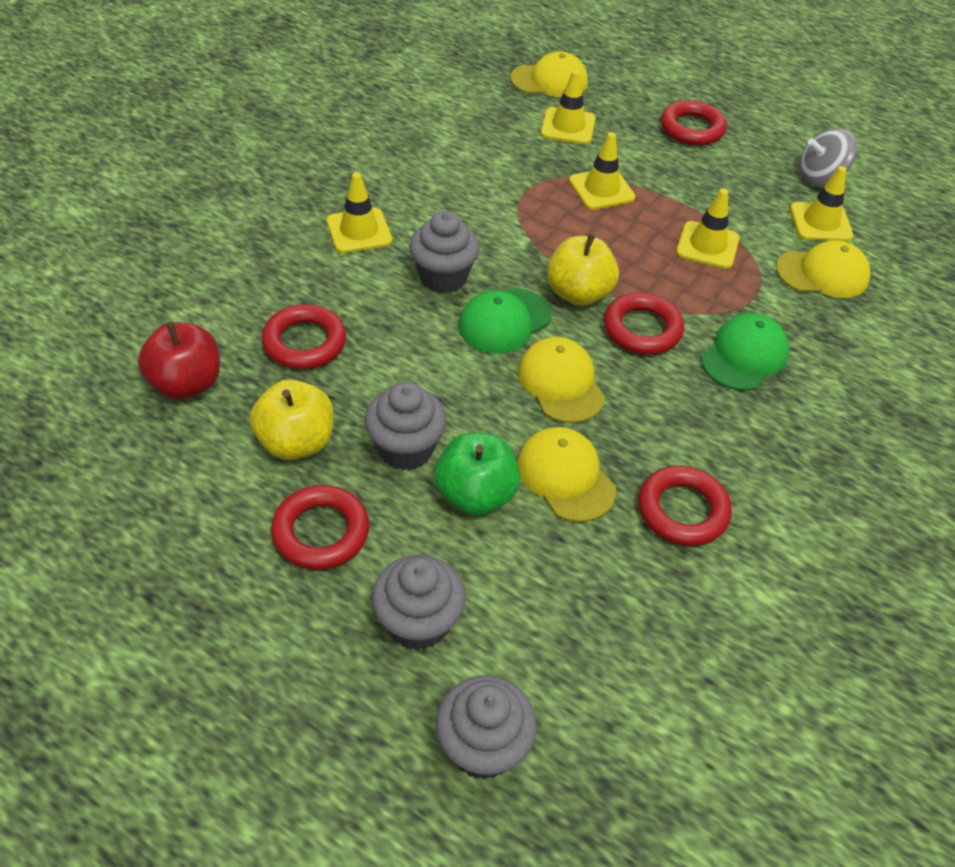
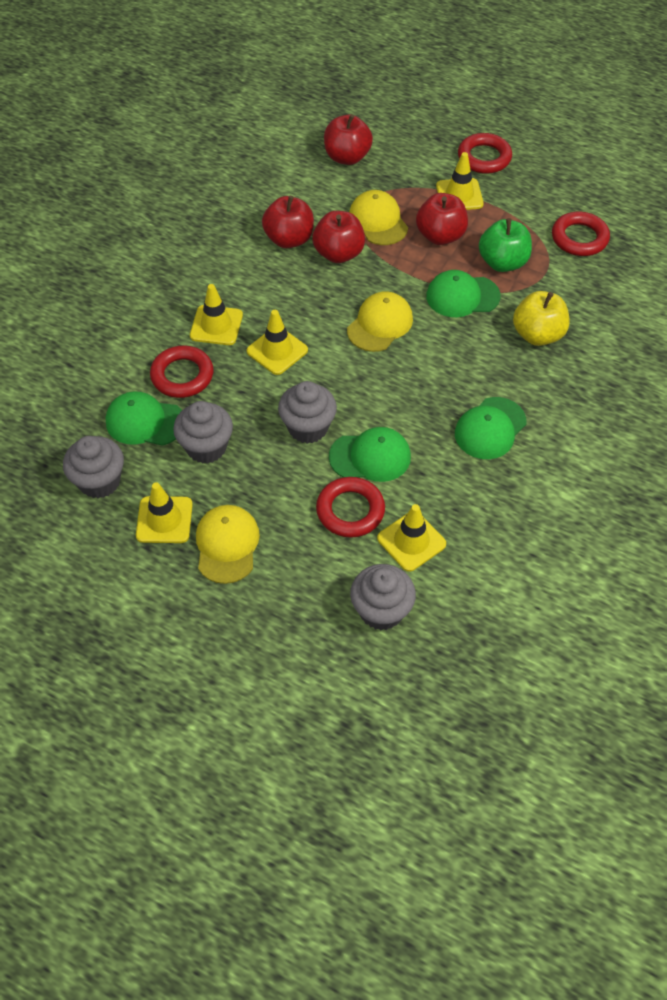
green cap: 2 -> 4
grey spinning top: 1 -> 0
red apple: 1 -> 4
red ring: 5 -> 4
yellow apple: 2 -> 1
yellow cap: 4 -> 3

